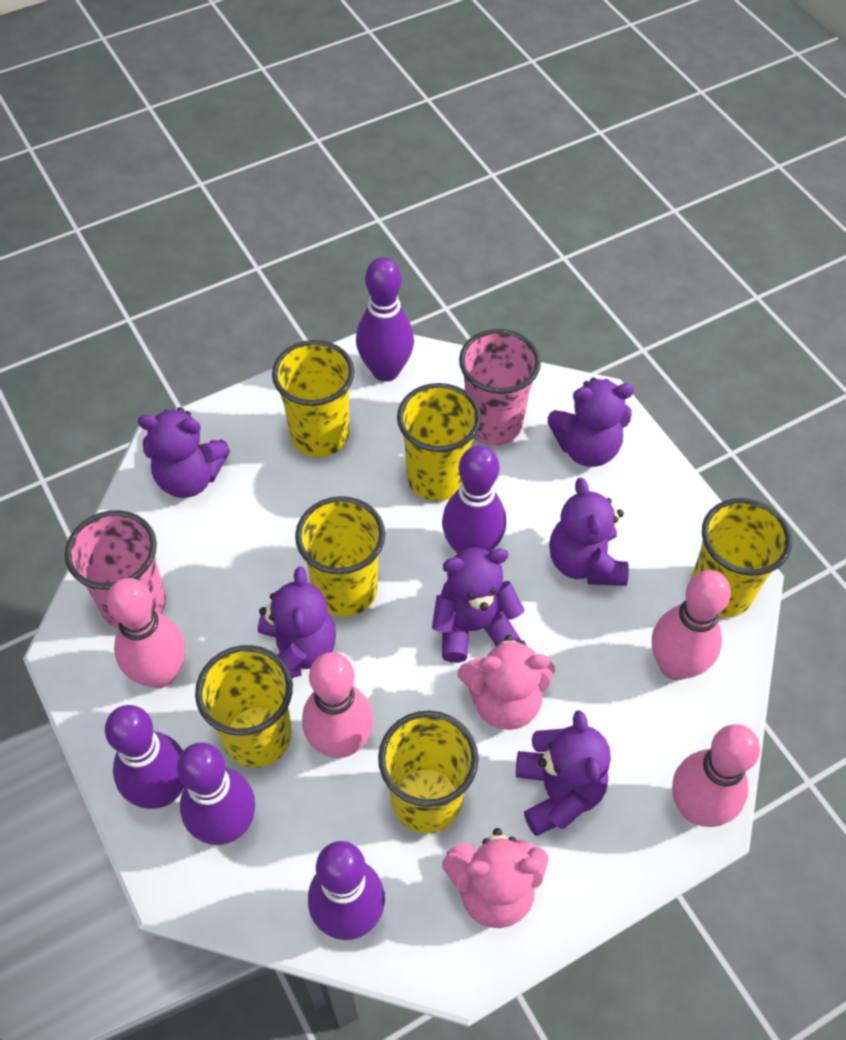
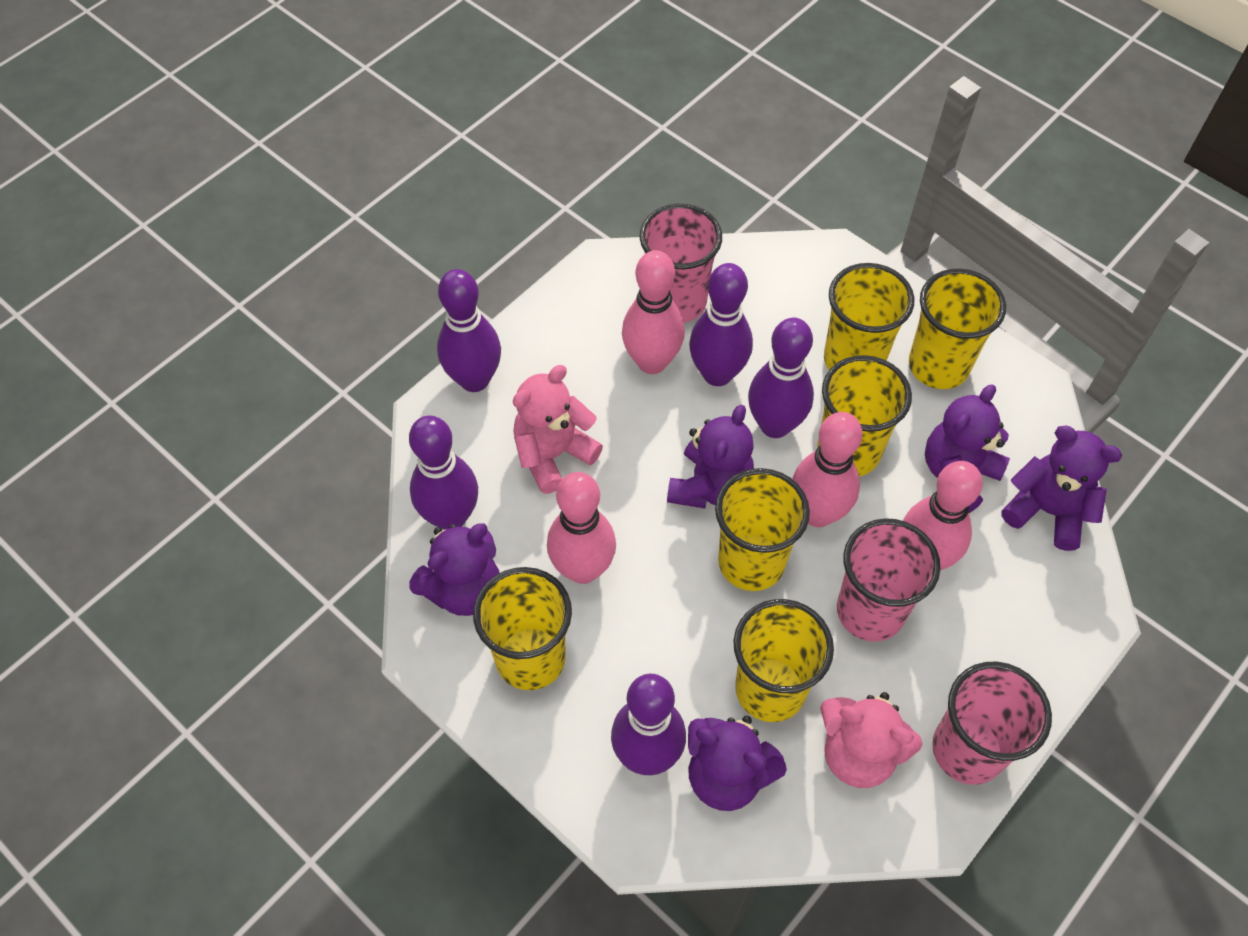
pink cup: 2 -> 3
purple teddy bear: 6 -> 5

